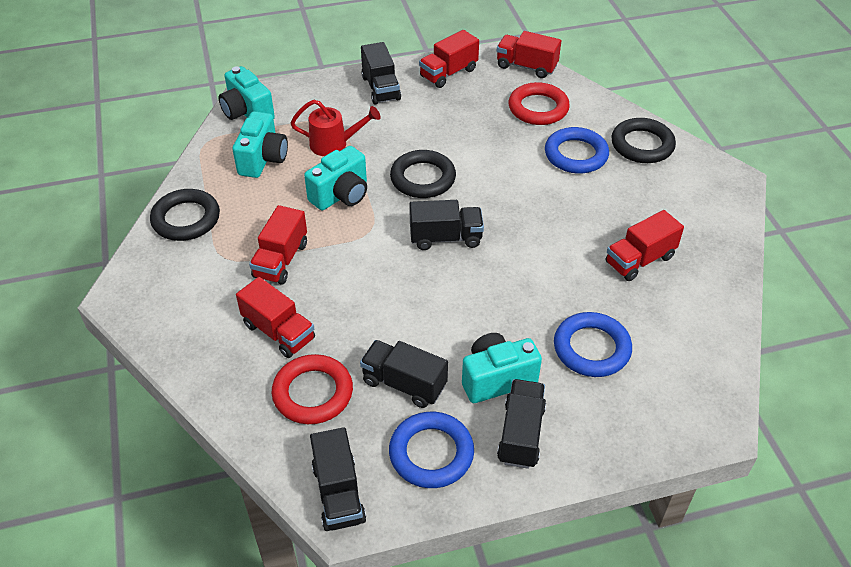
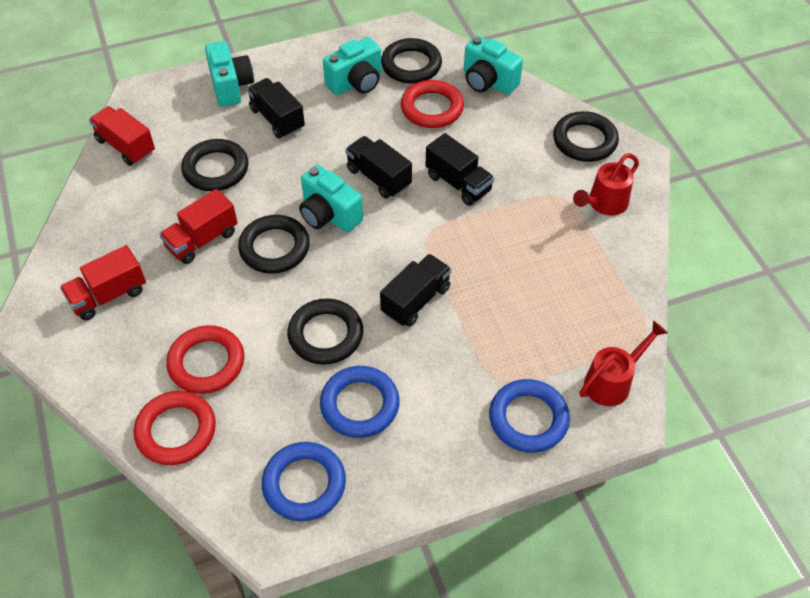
black ring: 3 -> 5
black truck: 5 -> 4
red ring: 2 -> 3
red truck: 5 -> 3
red watering can: 1 -> 2

